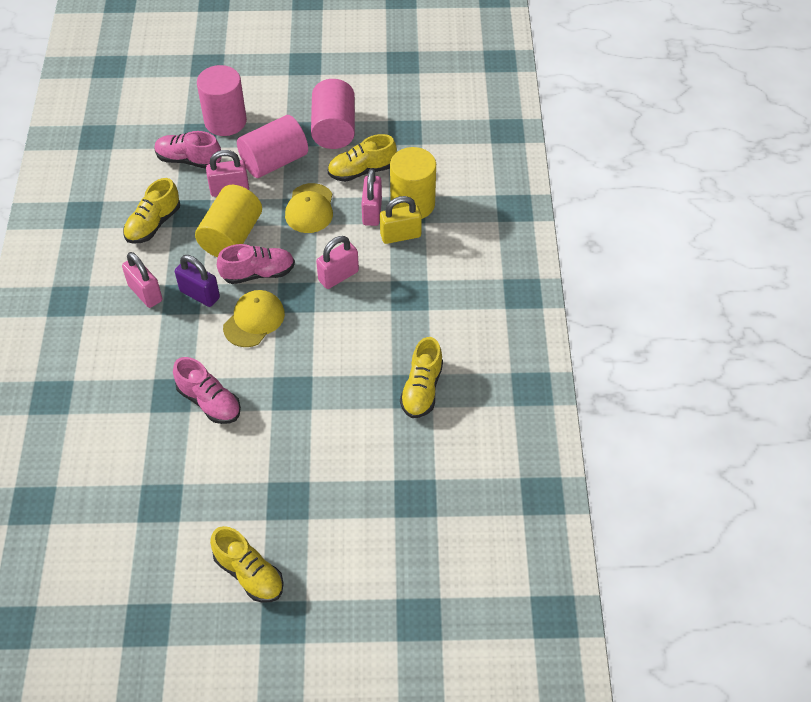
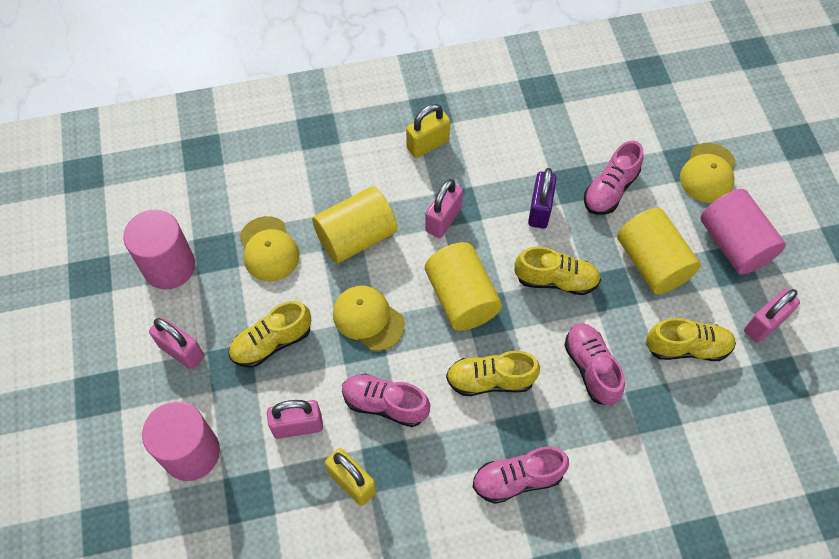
pink shoe: 3 -> 4
yellow cap: 2 -> 3
yellow cylinder: 2 -> 3
yellow padlock: 1 -> 2

